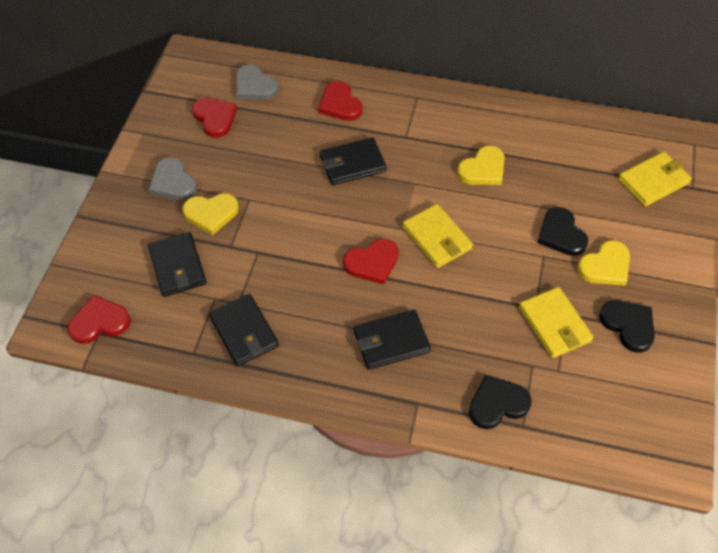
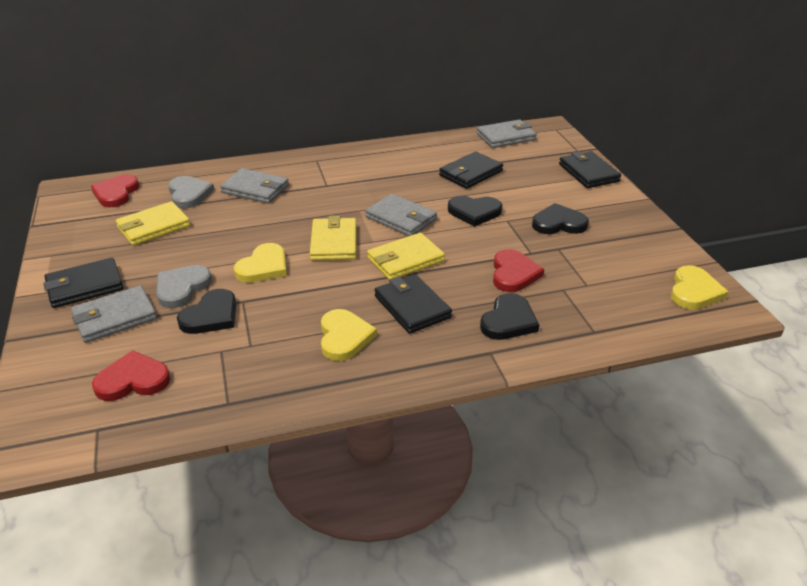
black heart: 3 -> 4
grey wallet: 0 -> 4
red heart: 4 -> 3

